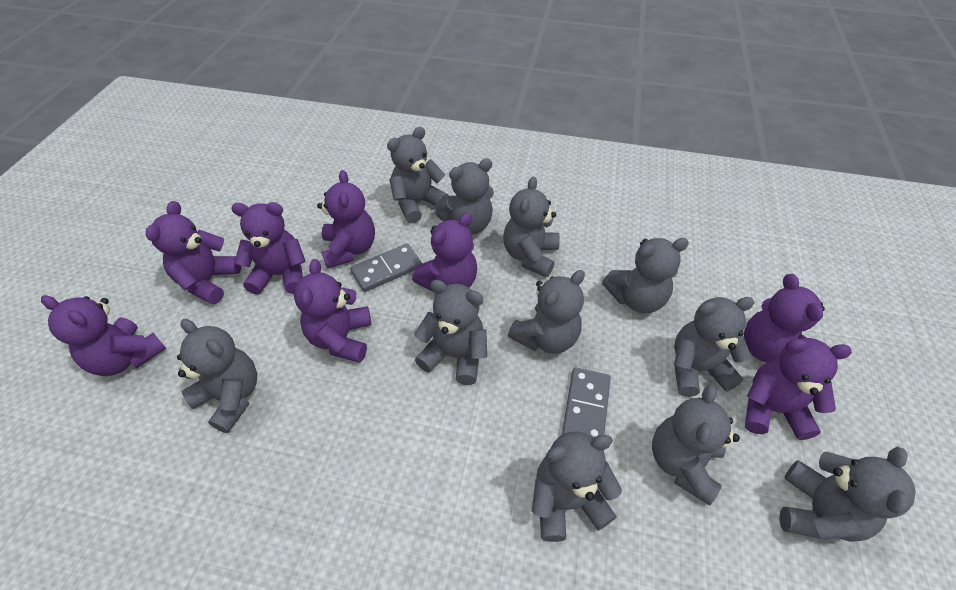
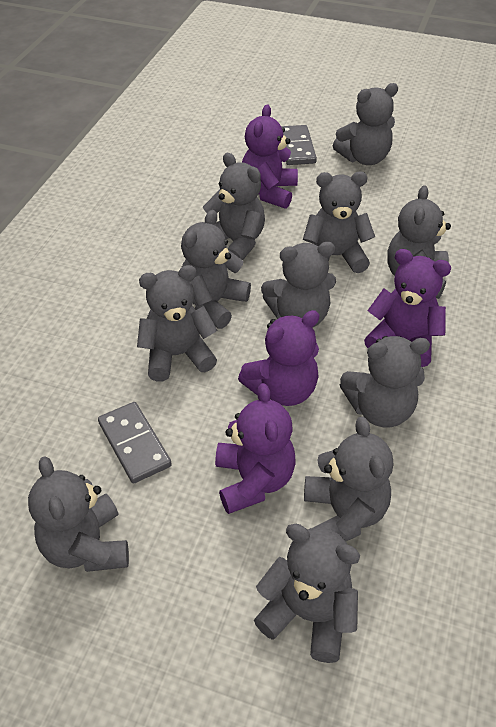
purple teddy bear: 8 -> 4

